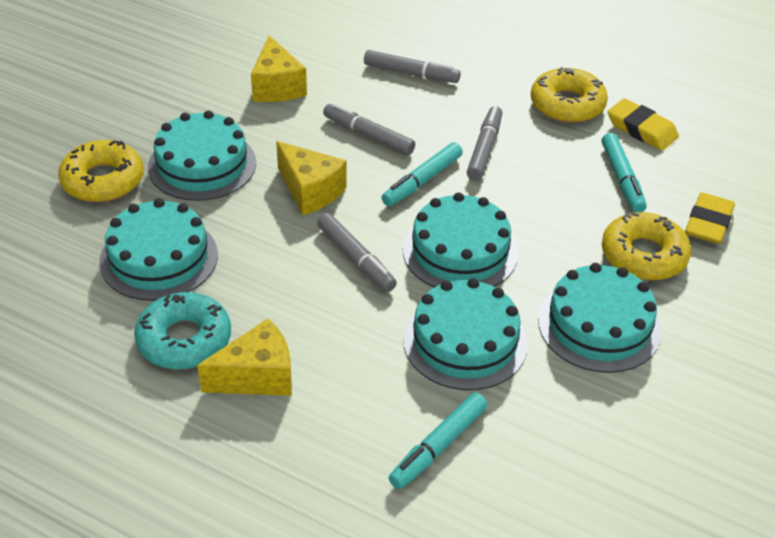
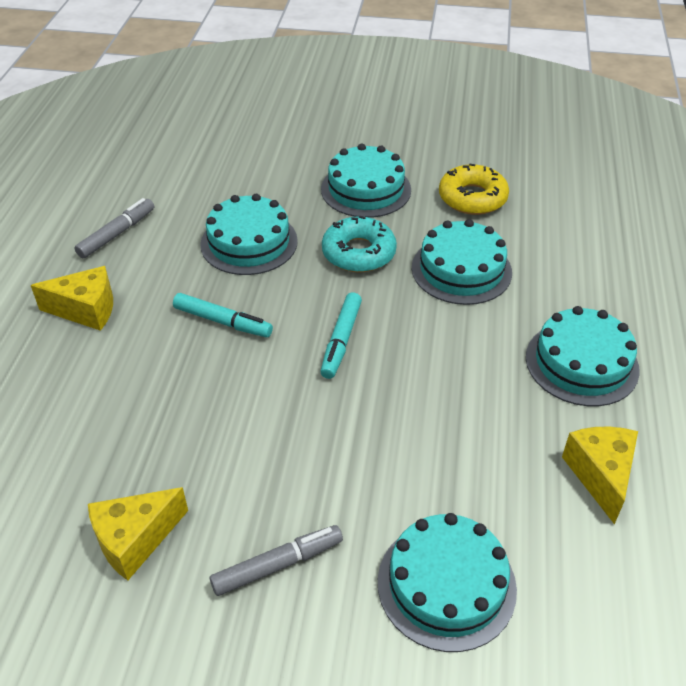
grey marker: 4 -> 2
turquoise marker: 3 -> 2
yellow donut: 3 -> 1
yellow eraser: 2 -> 0

